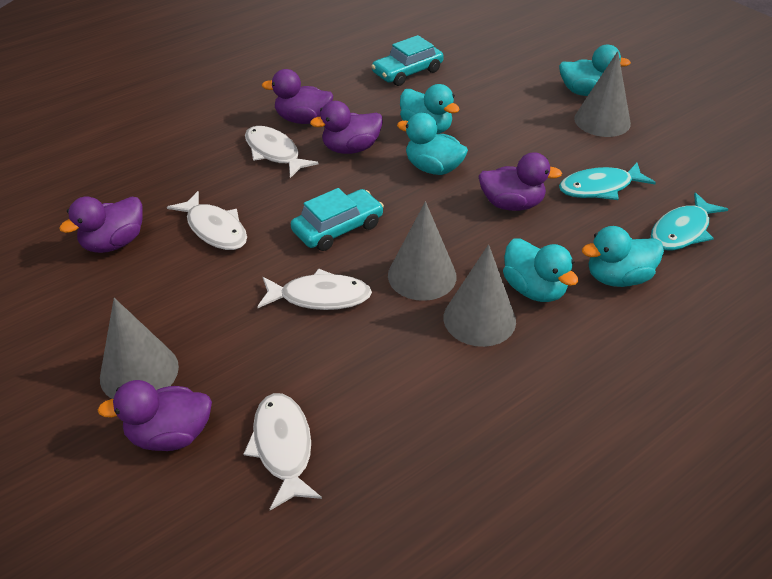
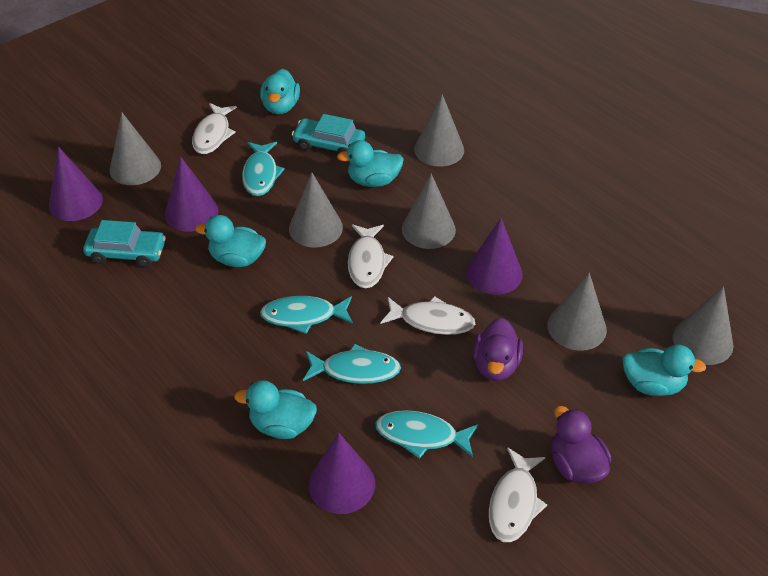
grey cone: 4 -> 6
purple cone: 0 -> 4
purple duck: 5 -> 2
turquoise fish: 2 -> 4

